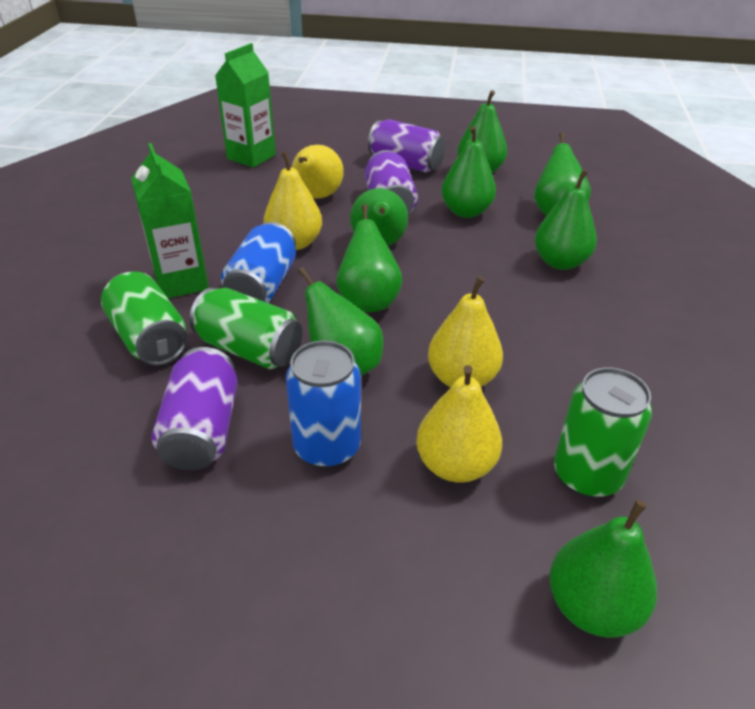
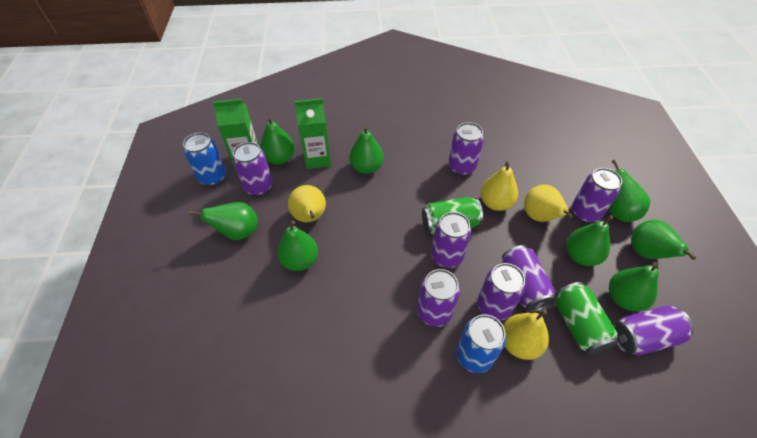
green can: 3 -> 2
purple can: 3 -> 8

